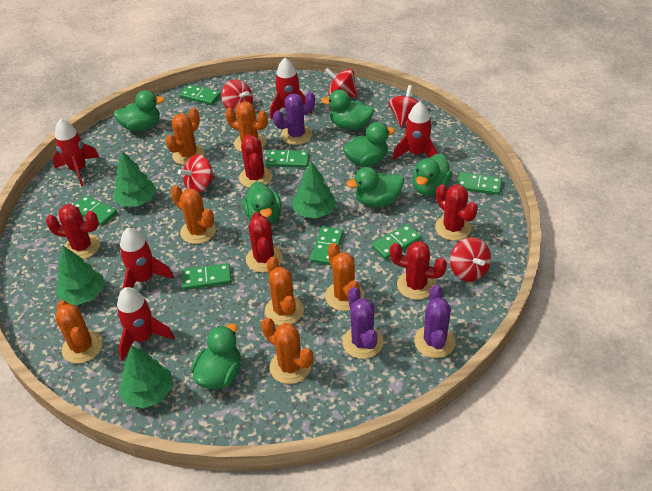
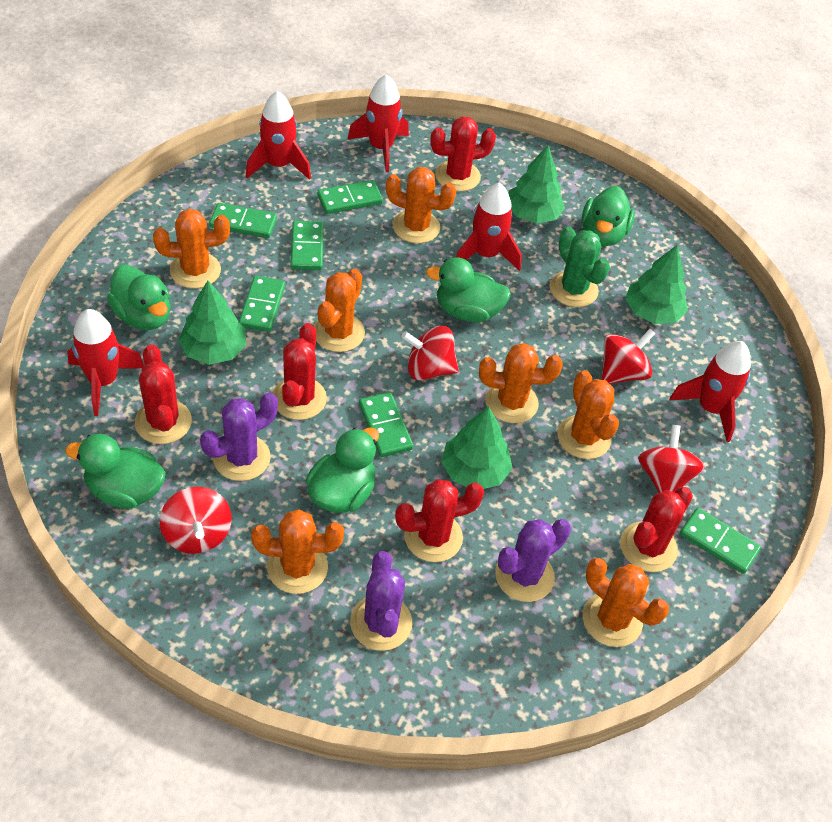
green cactus: 0 -> 1
green domino: 7 -> 6
green duck: 7 -> 5
red spinning top: 5 -> 4

